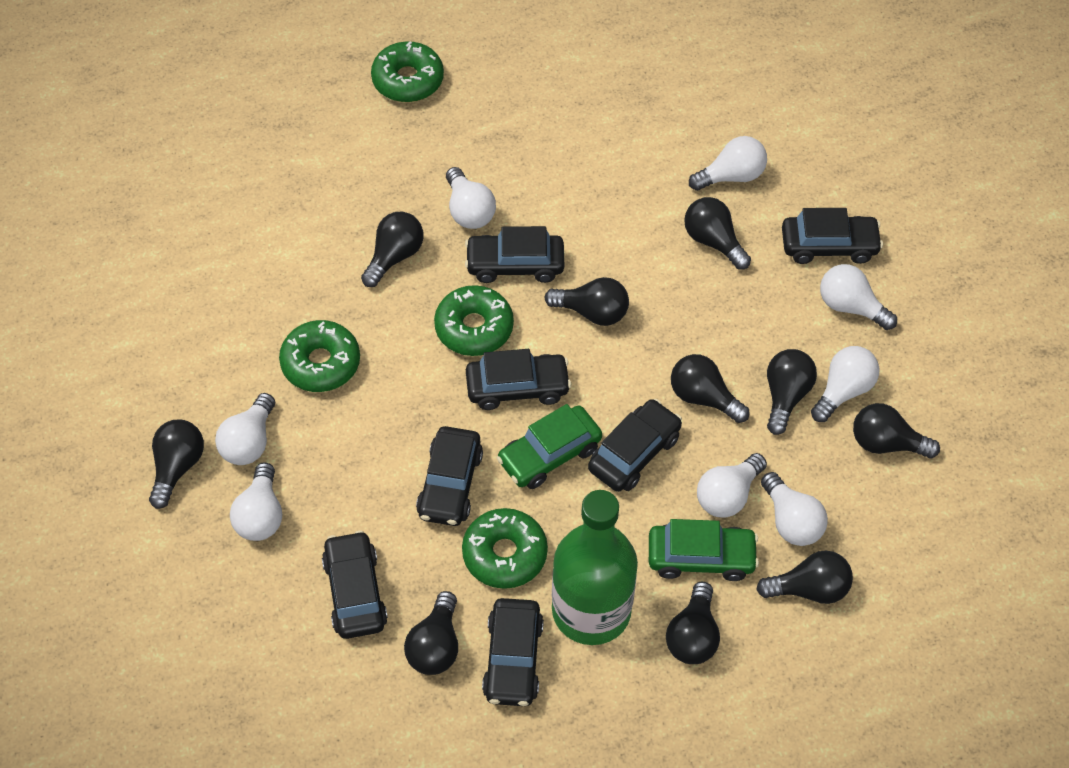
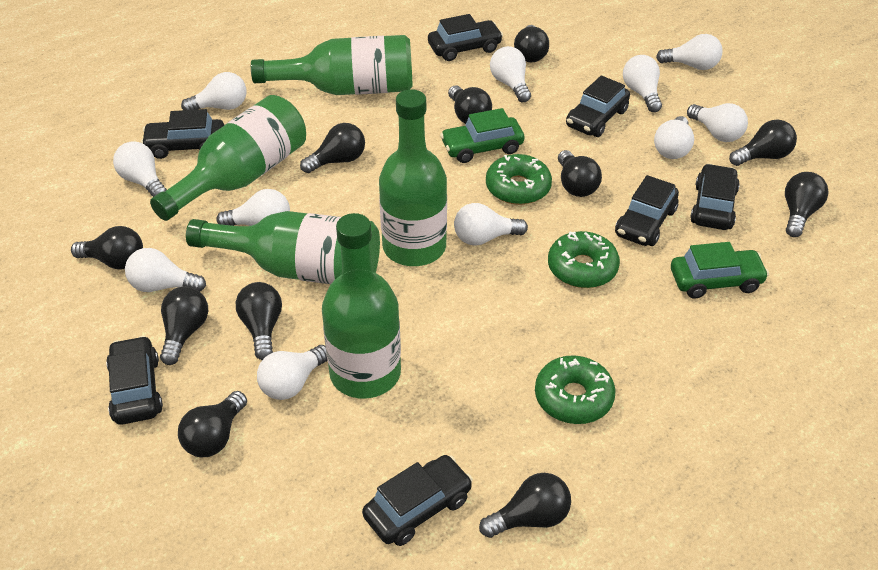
black light bulb: 10 -> 11
green bottle: 1 -> 5
green donut: 4 -> 3
white light bulb: 8 -> 11

